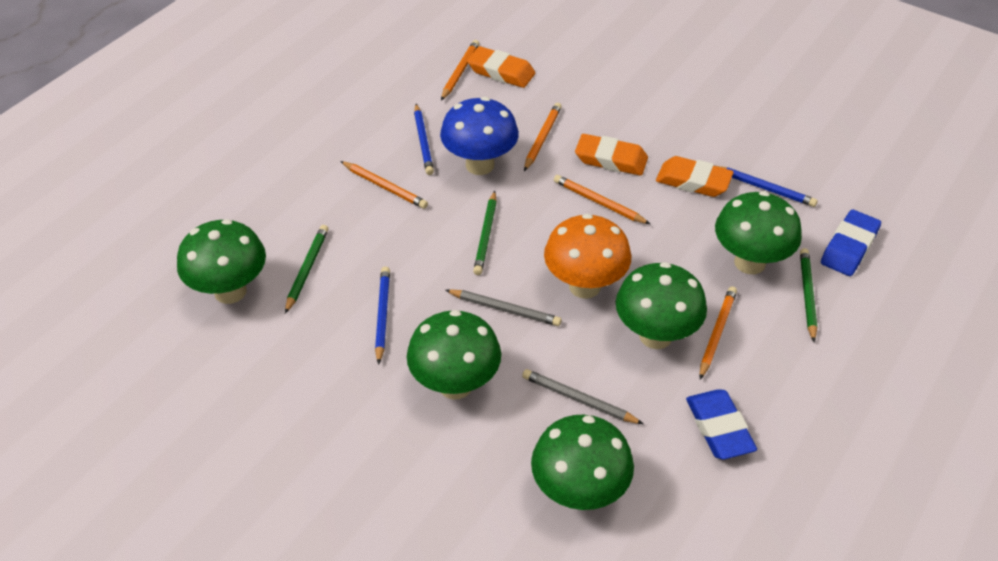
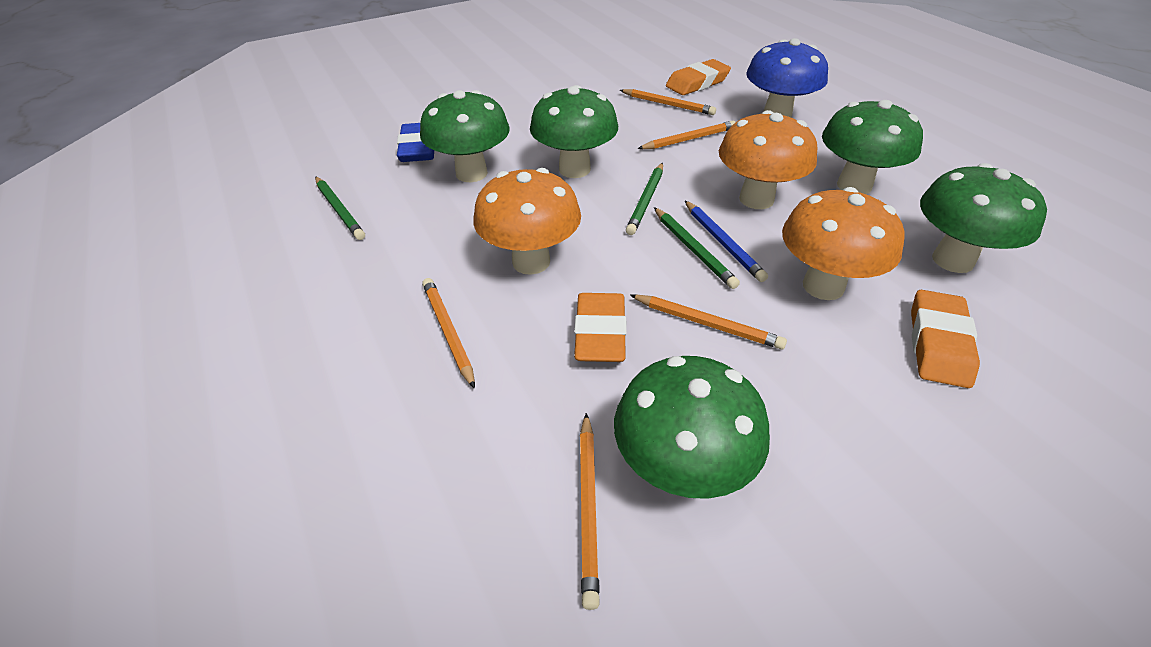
blue eraser: 2 -> 1
blue pencil: 3 -> 1
grey pencil: 2 -> 0
orange mushroom: 1 -> 3

